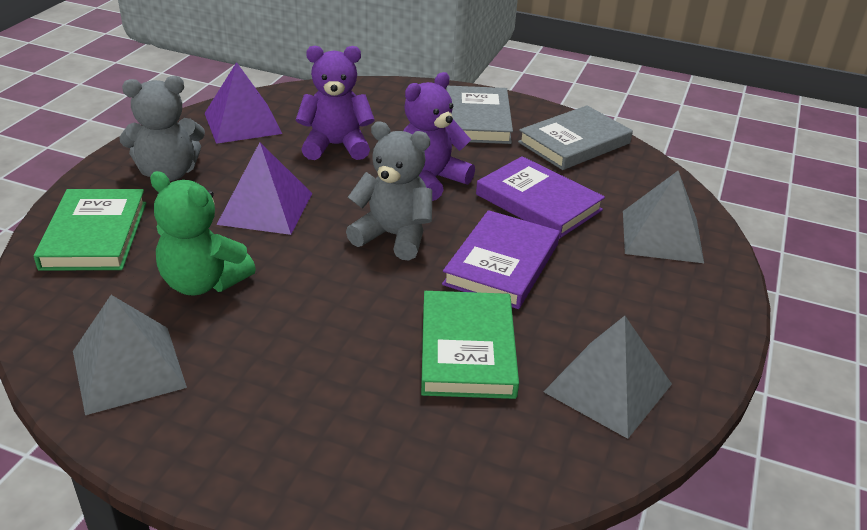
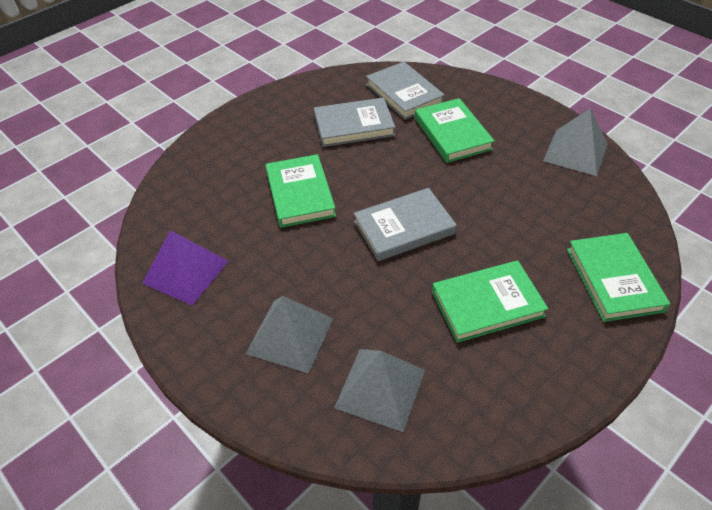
green book: 2 -> 4
green teddy bear: 1 -> 0
grey book: 2 -> 3
grey teddy bear: 2 -> 0
purple book: 2 -> 0
purple pyramid: 2 -> 1
purple teddy bear: 2 -> 0

